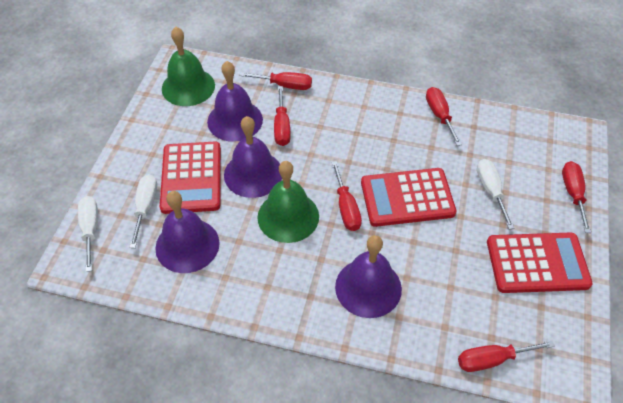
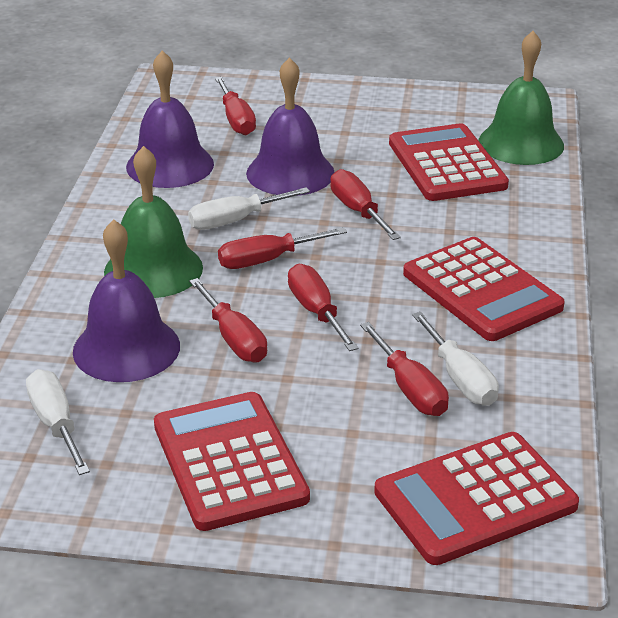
purple bell: 4 -> 3
red calculator: 3 -> 4

